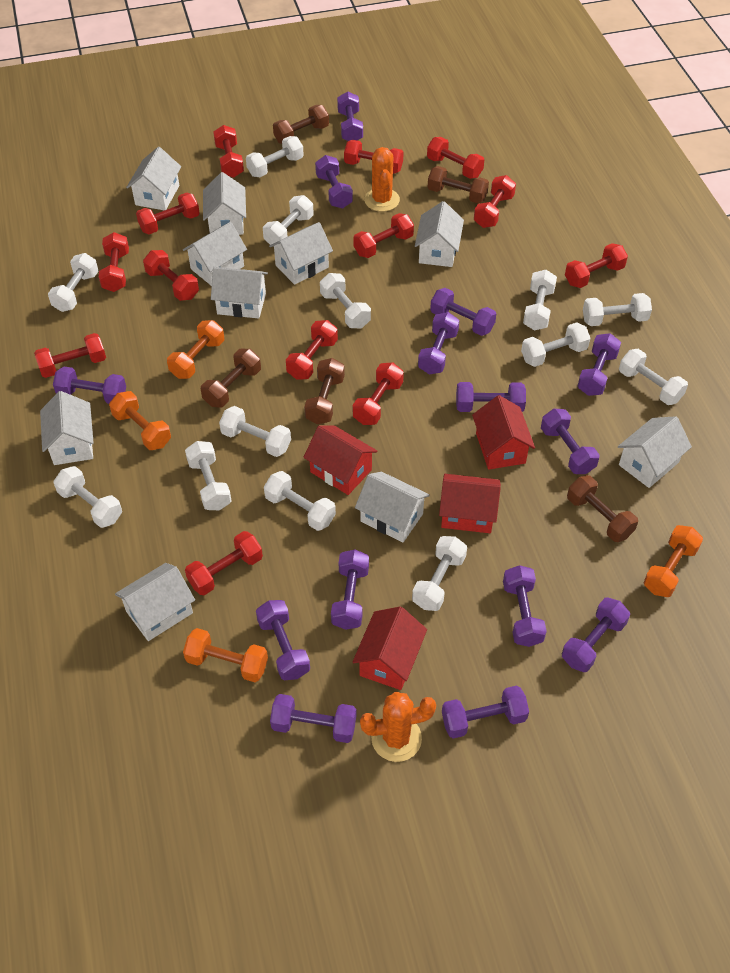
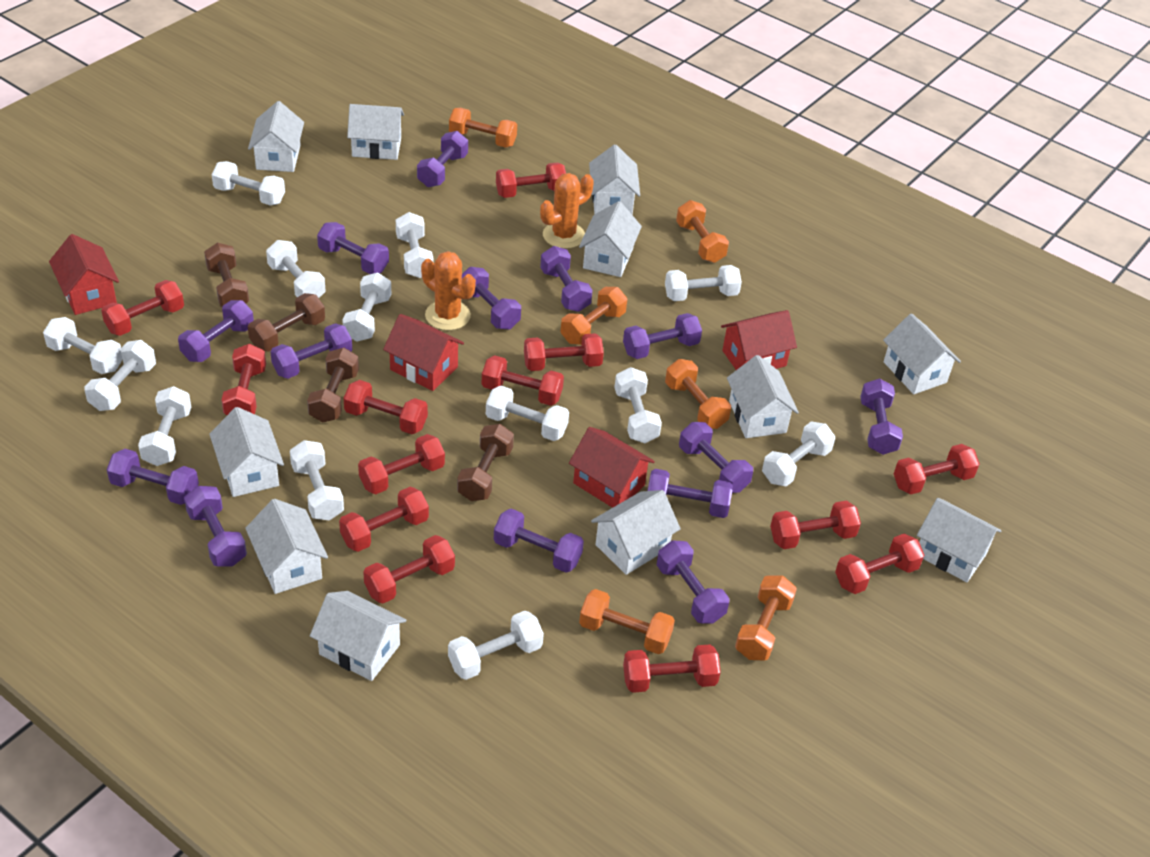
brown dumbbell: 5 -> 4
orange dumbbell: 4 -> 6
white house: 10 -> 11

